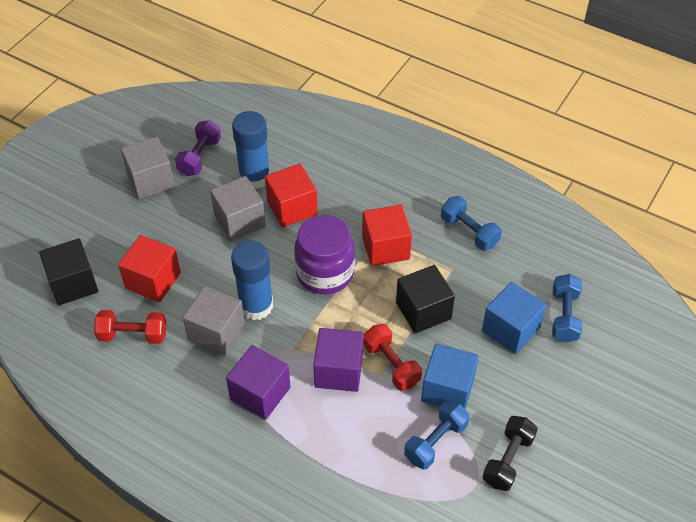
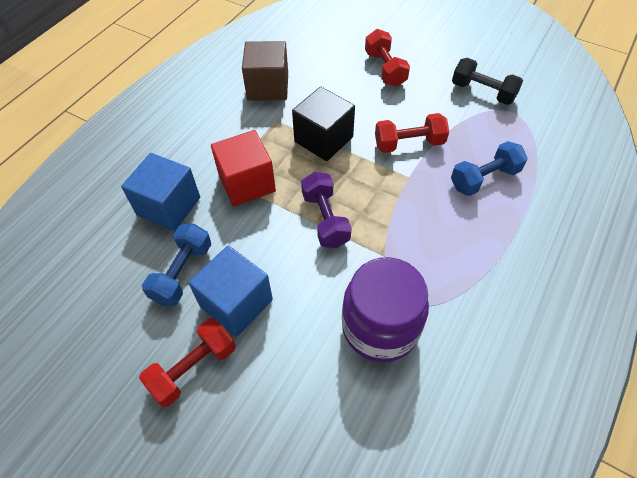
black cube: 2 -> 1
blue dumbbell: 3 -> 2
blue glue stick: 2 -> 0
brown cube: 0 -> 1
grey cube: 3 -> 0
purple cube: 2 -> 0
red cube: 3 -> 1
red dumbbell: 2 -> 3

